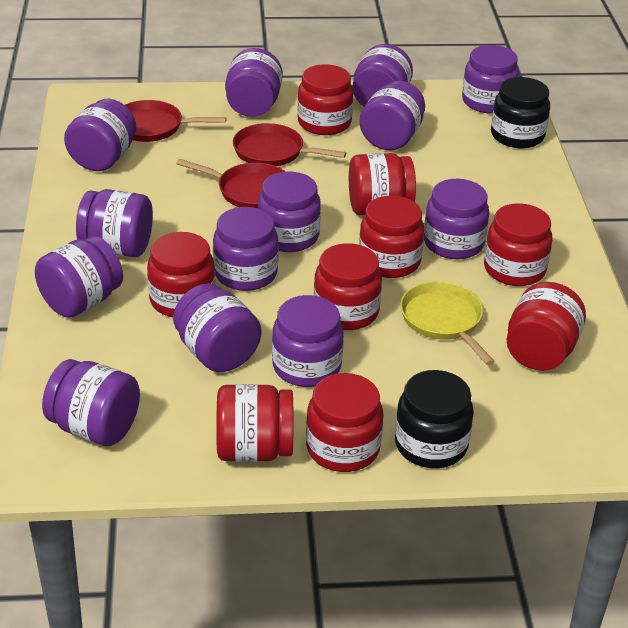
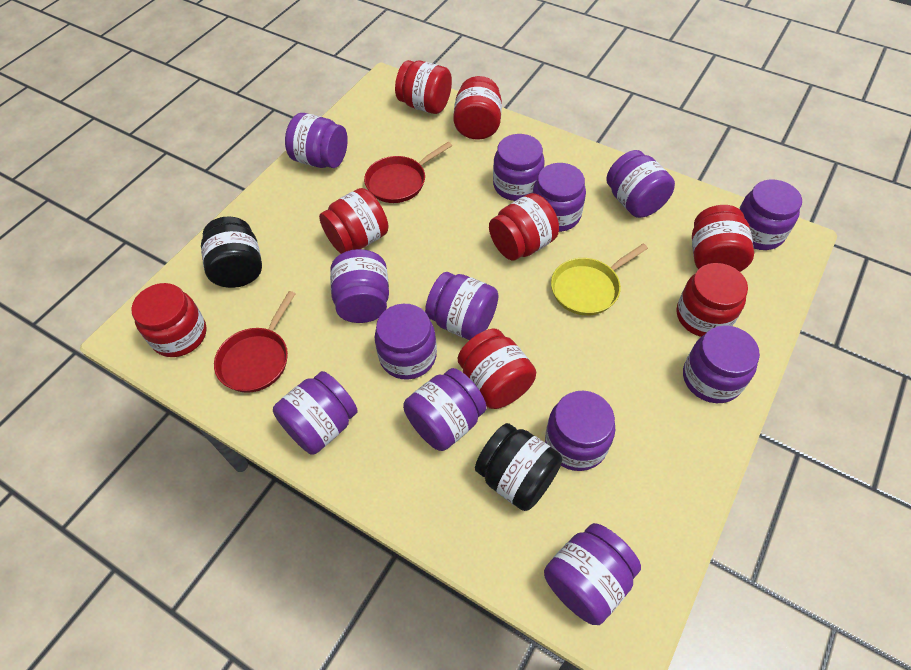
red jar: 9 -> 8
red pan: 3 -> 2

